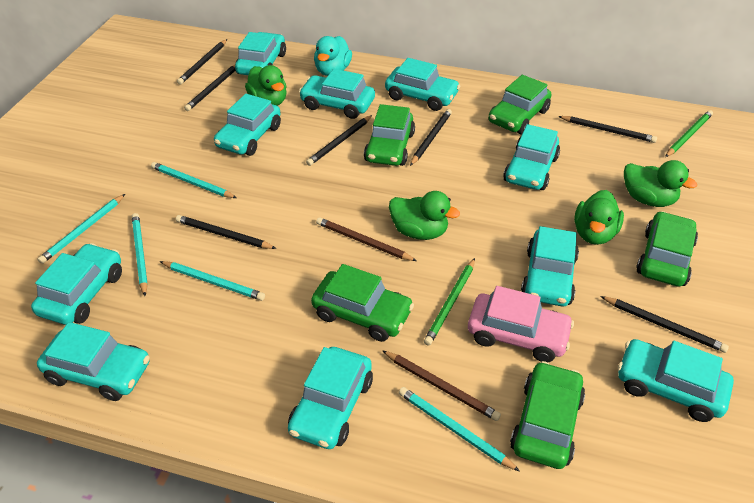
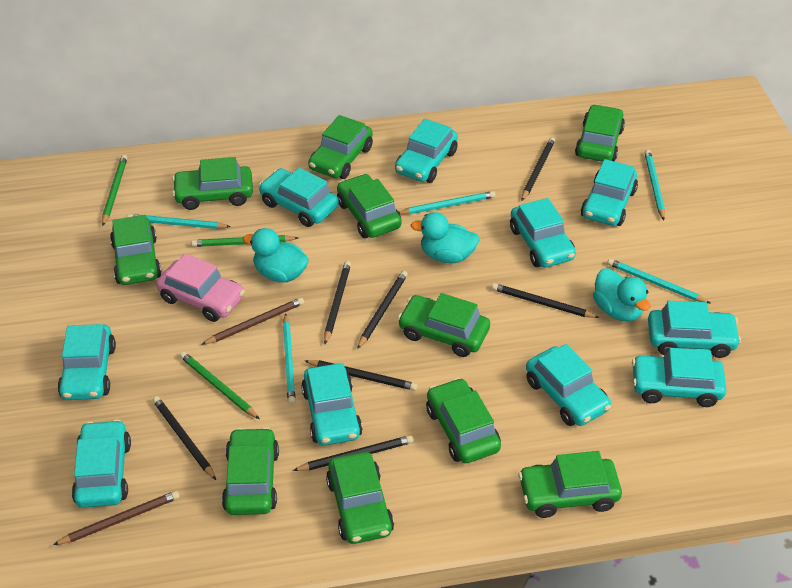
green car: 5 -> 10
green duck: 4 -> 0
green pencil: 2 -> 3
turquoise duck: 1 -> 3

